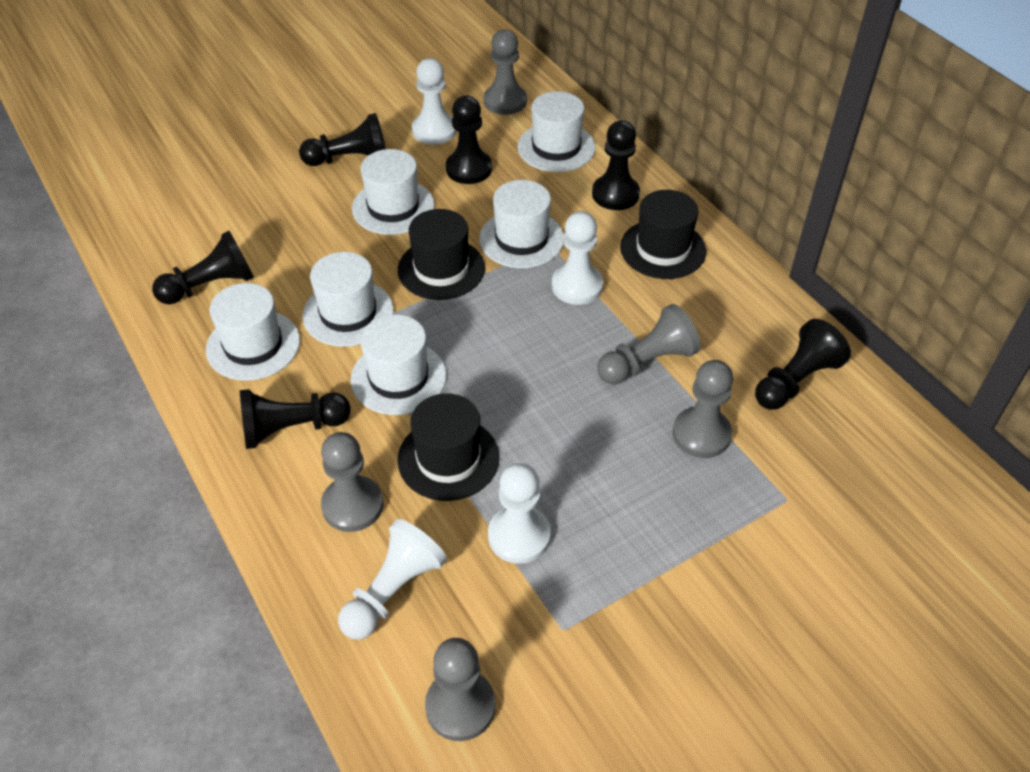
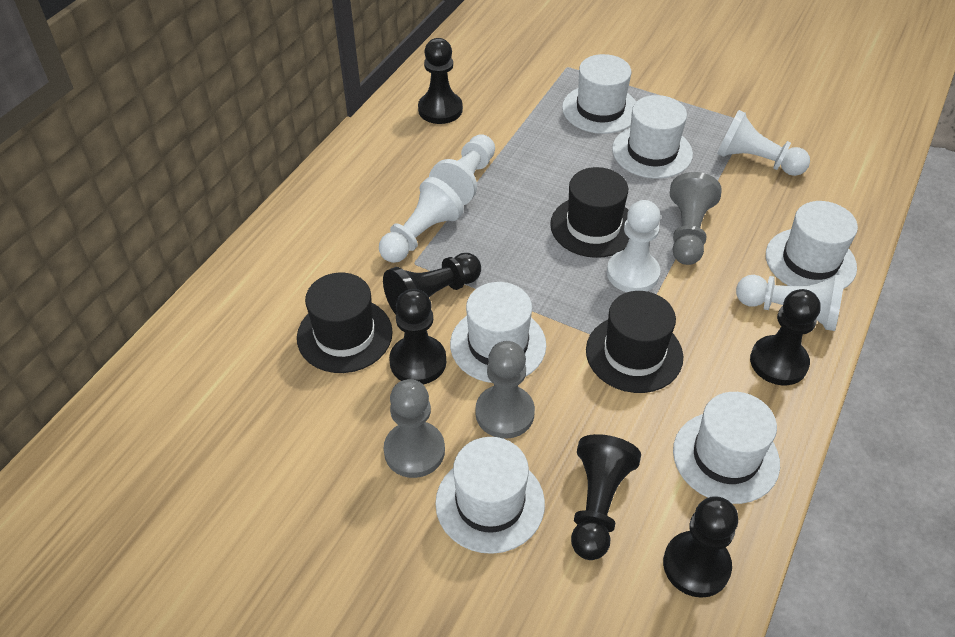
grey pawn: 5 -> 3
white pawn: 4 -> 5

